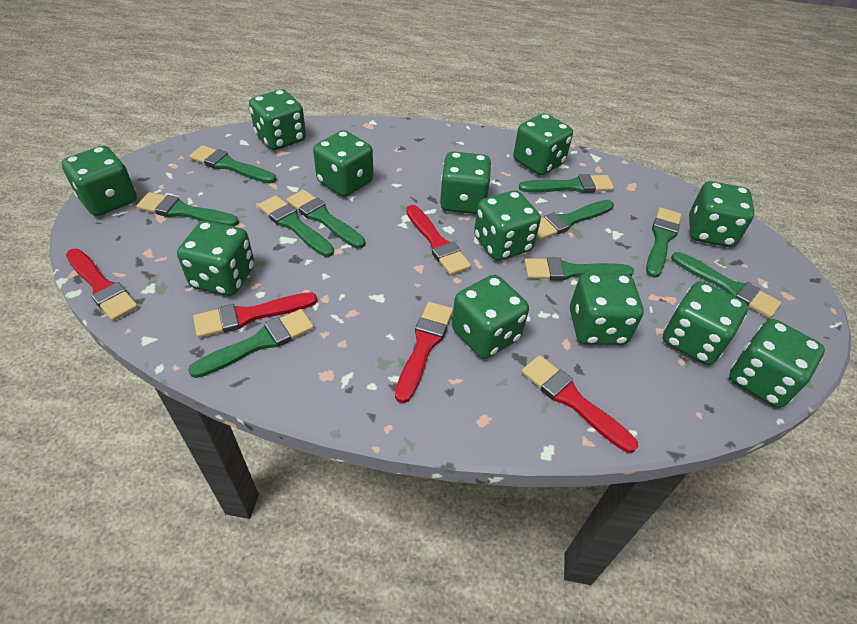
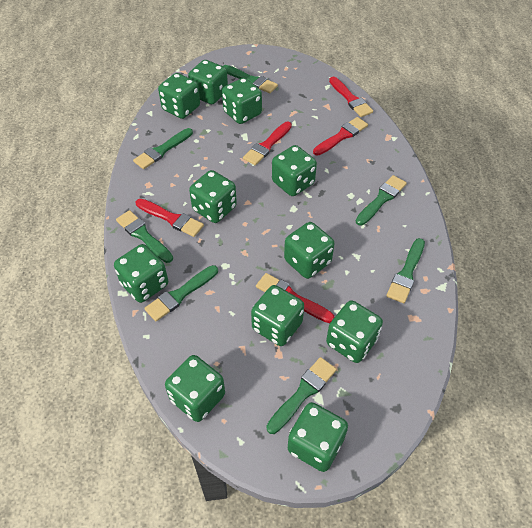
green brush: 10 -> 7
green dice: 12 -> 11

